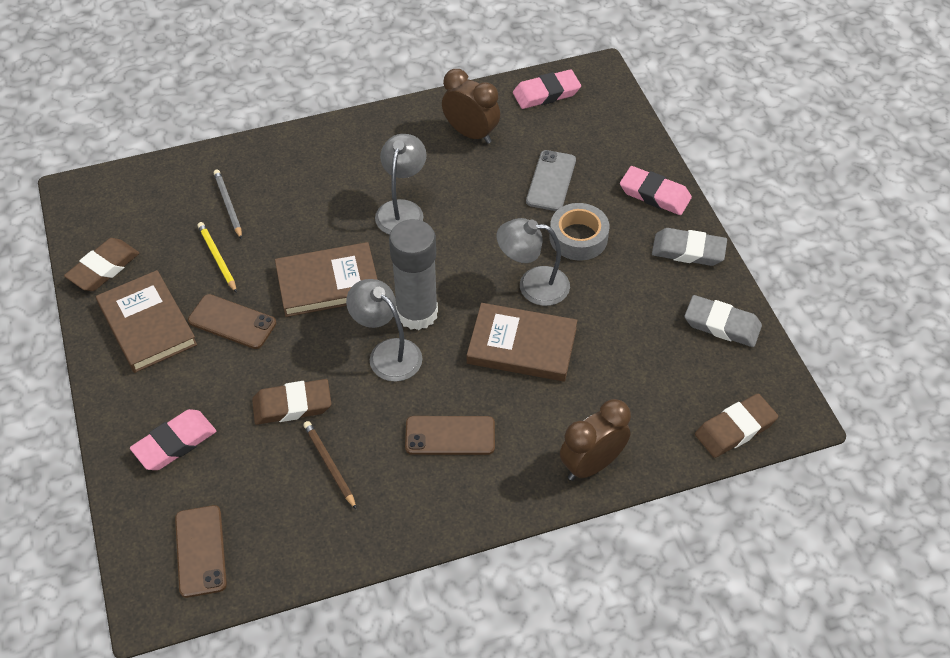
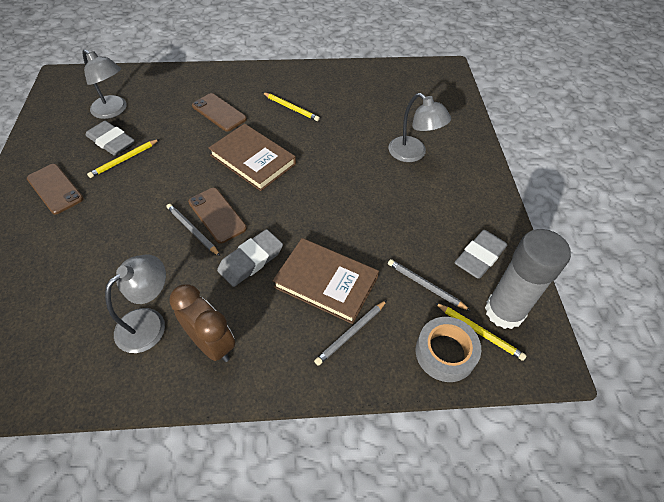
brown book: 3 -> 2
brown clock: 2 -> 1
brown eraser: 3 -> 0
brown pencil: 1 -> 0
grey eraser: 2 -> 3
grey pencil: 1 -> 3
grey phone: 1 -> 0
pink eraser: 3 -> 0
yellow pencil: 1 -> 3

